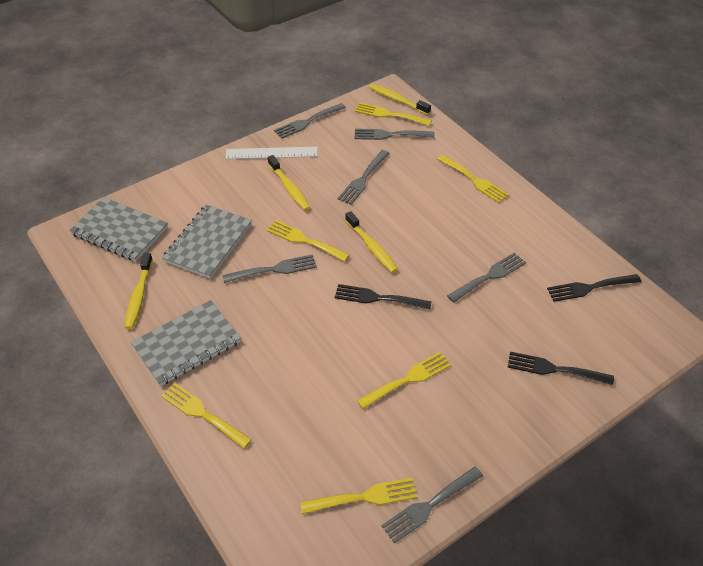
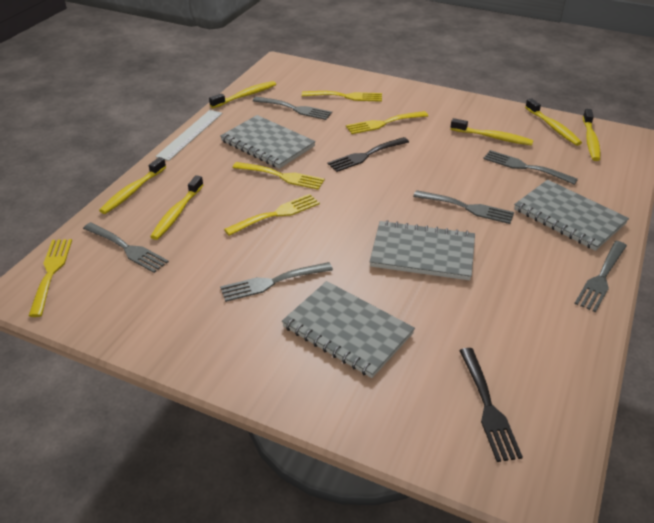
black fork: 3 -> 2
grey notebook: 3 -> 4
yellow fork: 6 -> 5
yellow toothbrush: 4 -> 6

